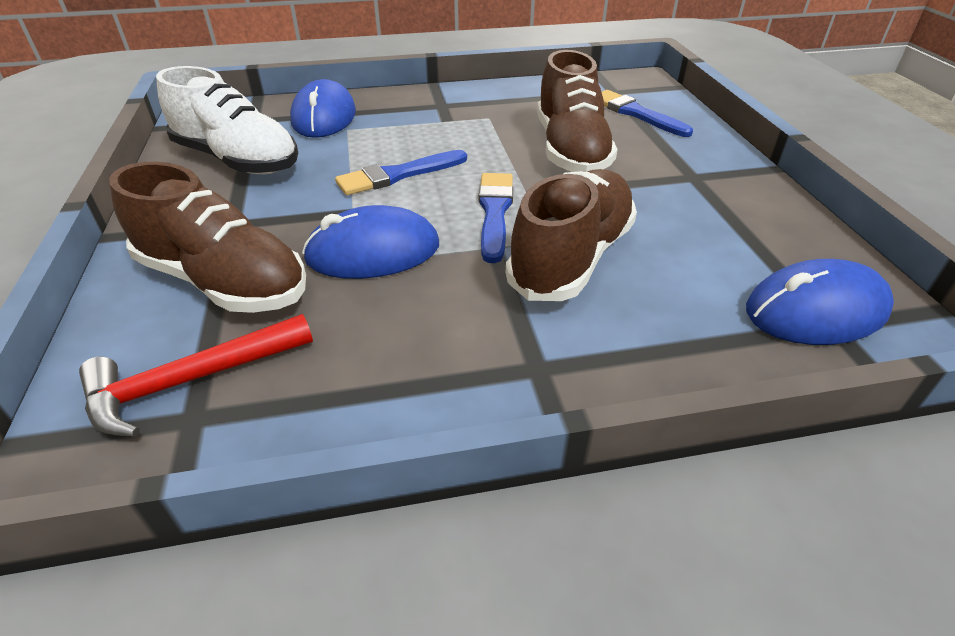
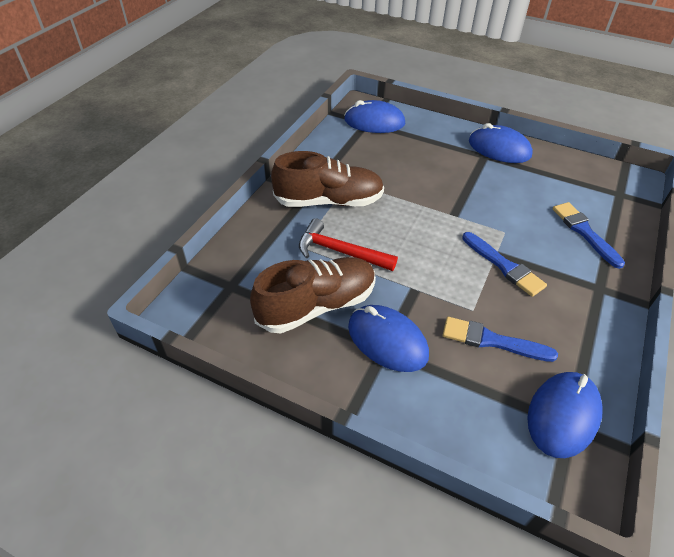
blue mouse: 3 -> 4
brown shoe: 3 -> 2
white shoe: 1 -> 0

